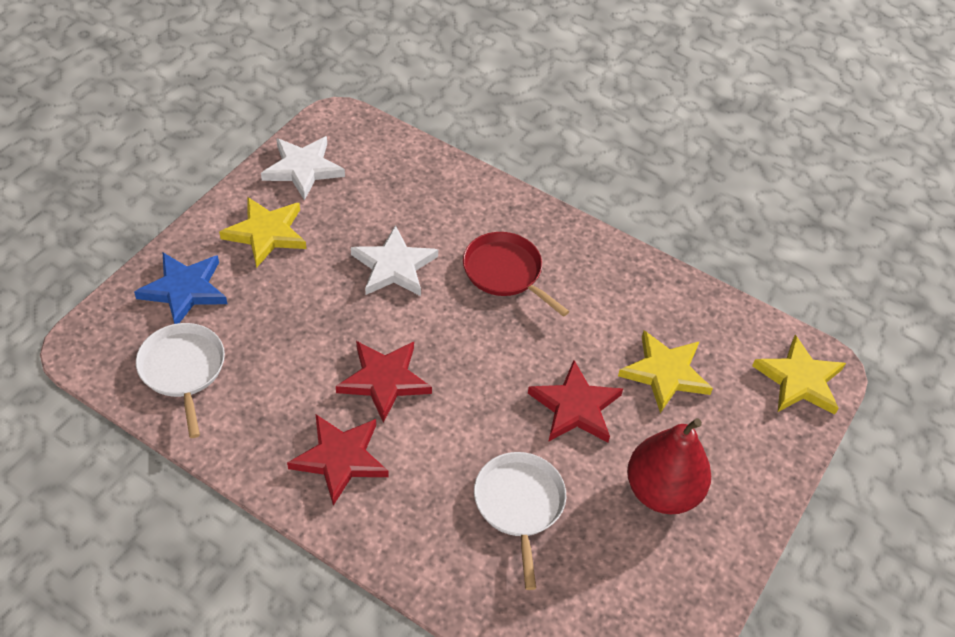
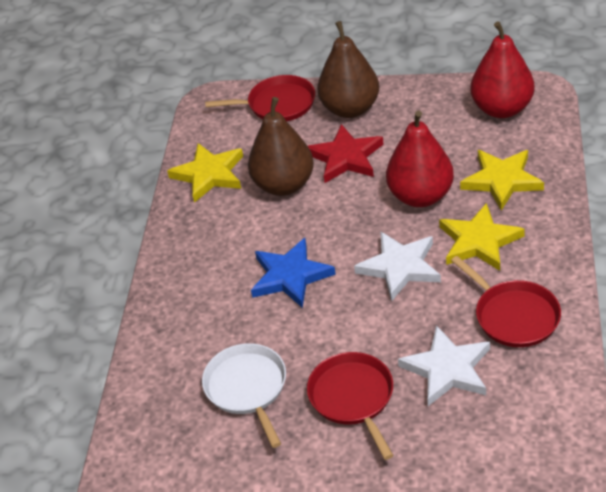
brown pear: 0 -> 2
red pan: 1 -> 3
red pear: 1 -> 2
red star: 3 -> 1
white pan: 2 -> 1

